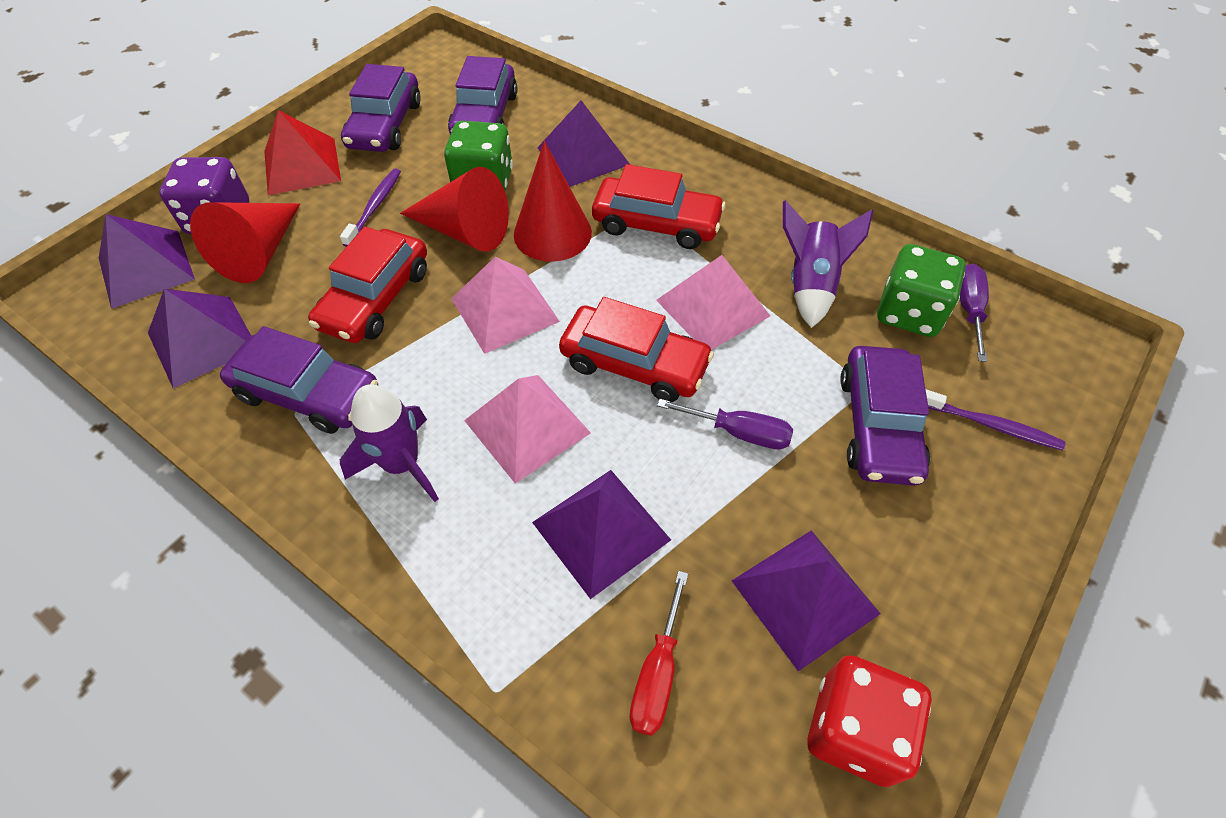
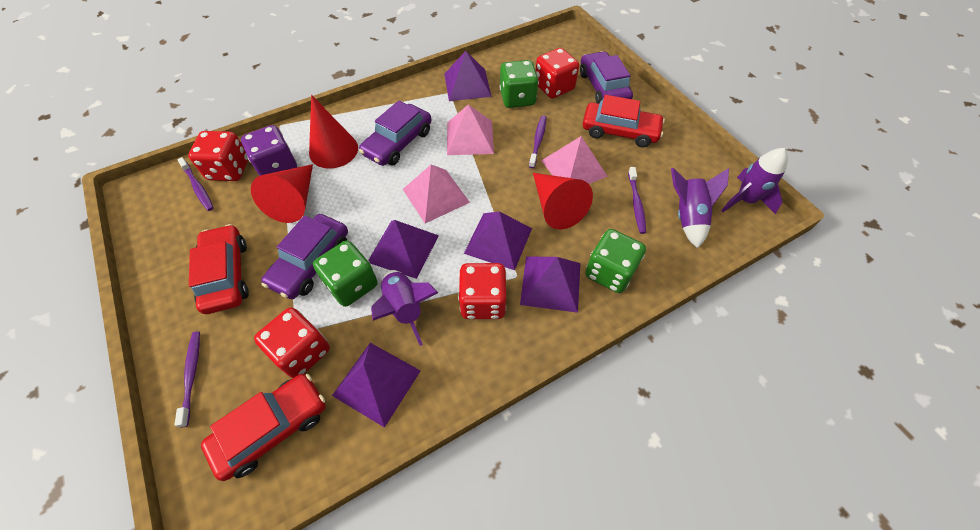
green dice: 2 -> 3
purple car: 4 -> 3
purple rocket: 2 -> 3
purple screwdriver: 2 -> 0
purple toothbrush: 2 -> 4
red dice: 1 -> 4
red pyramid: 1 -> 0
red screwdriver: 1 -> 0

